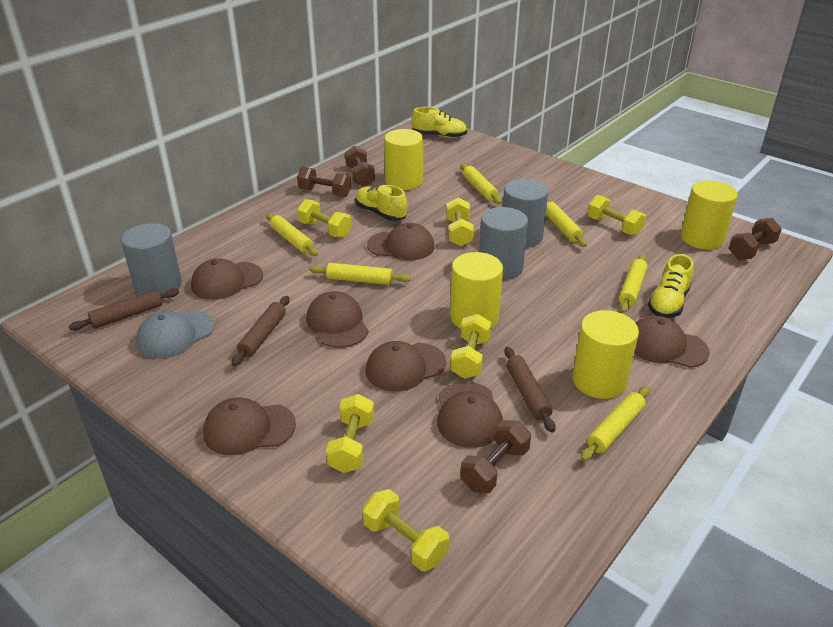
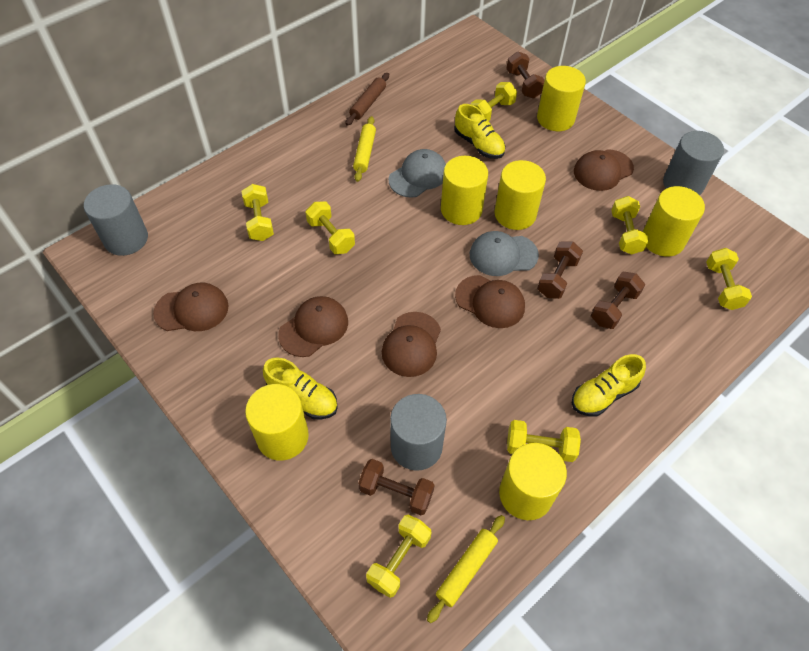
brown cap: 7 -> 5
brown rolling pin: 3 -> 1
grey cap: 1 -> 2
yellow cylinder: 4 -> 6
yellow dumbbell: 6 -> 7
yellow rolling pin: 6 -> 2

